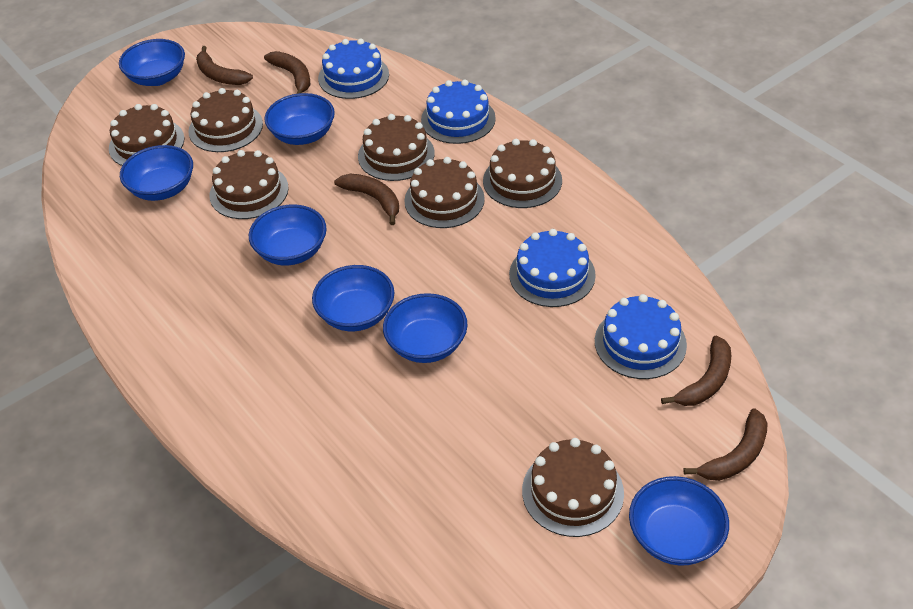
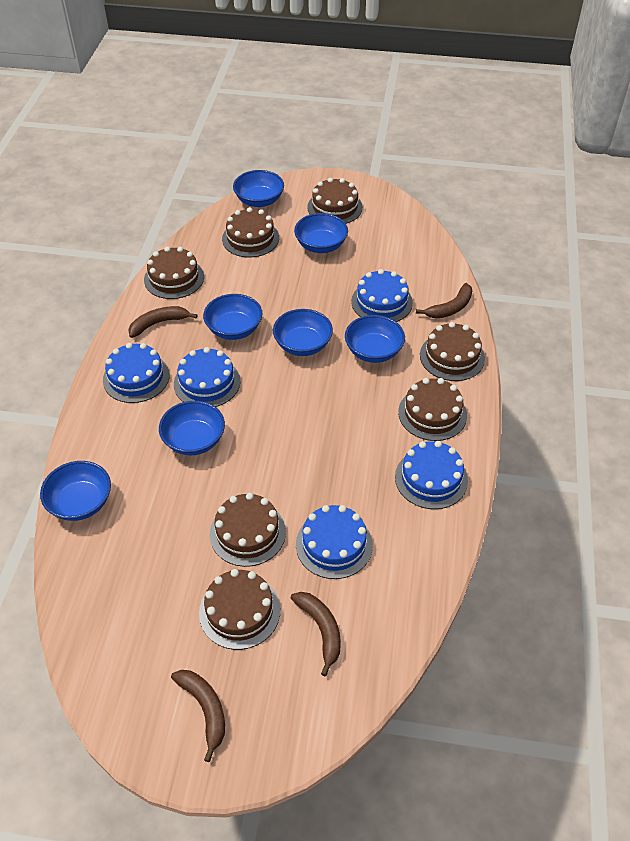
blue cake: 4 -> 5
brown banana: 5 -> 4

